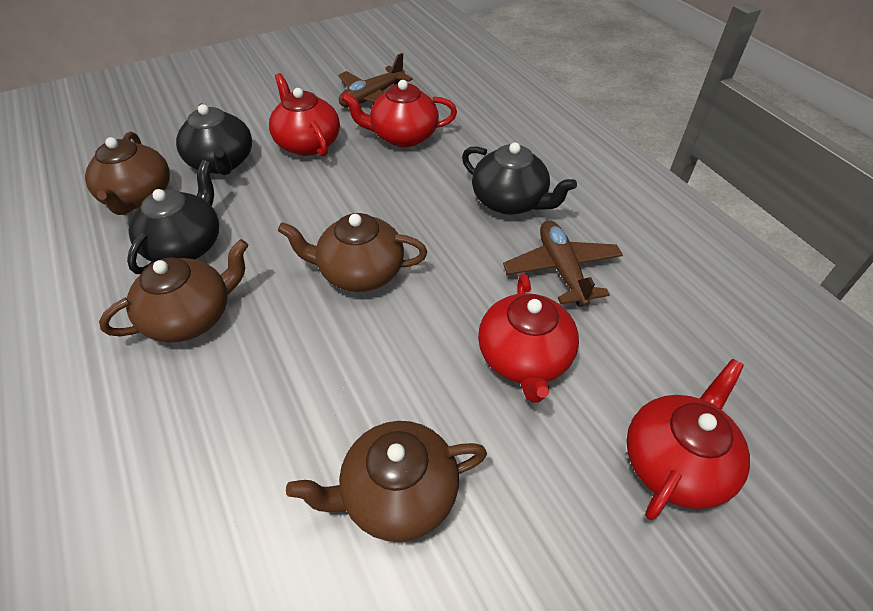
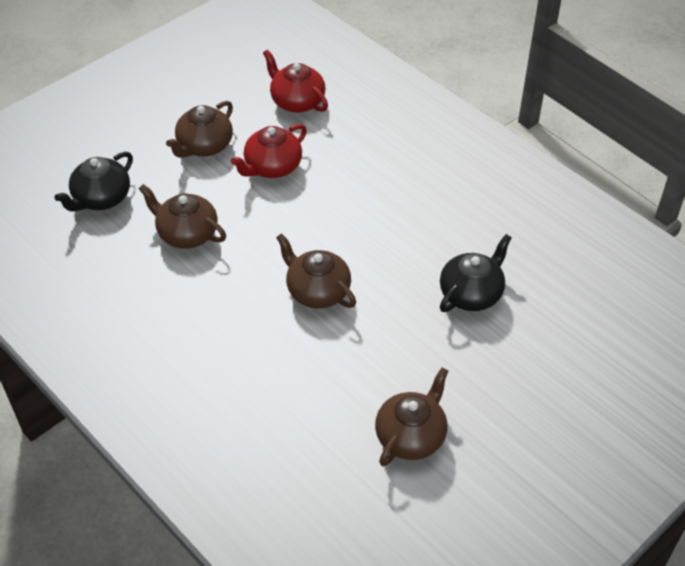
black teapot: 3 -> 2
brown plane: 2 -> 0
red teapot: 4 -> 2

